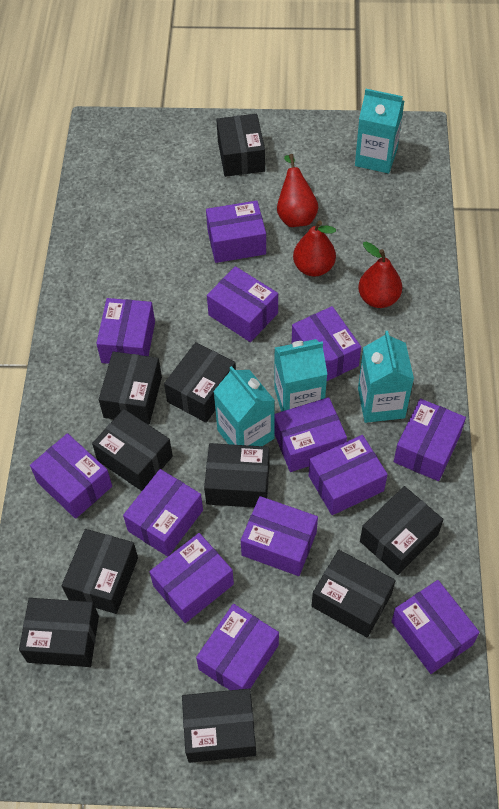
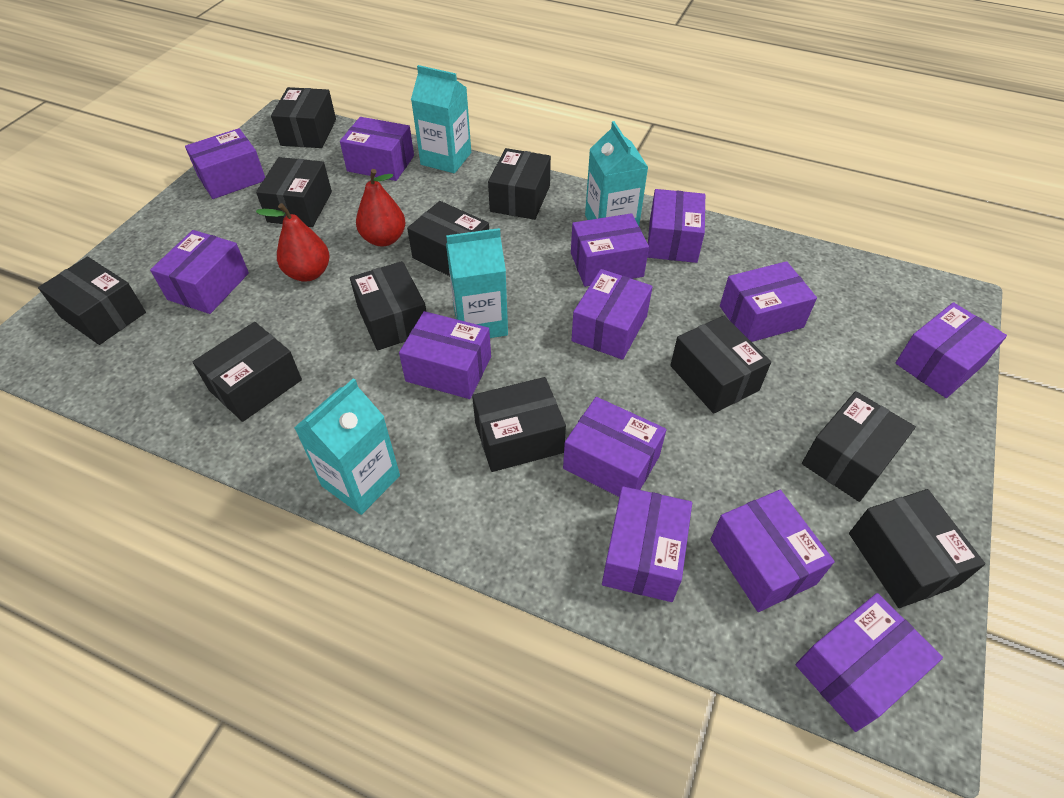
black box: 10 -> 11
red pear: 3 -> 2

